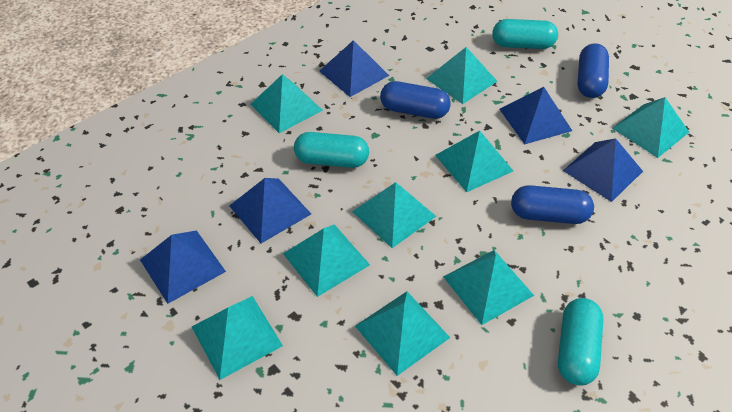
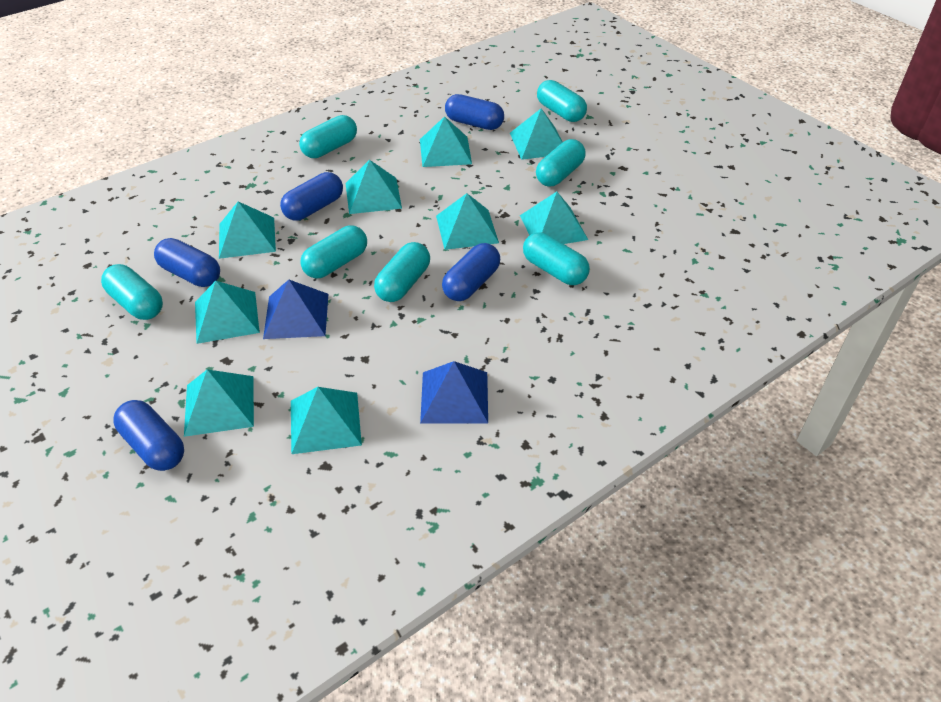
blue capsule: 3 -> 5
blue pyramid: 5 -> 2
turquoise capsule: 3 -> 7

